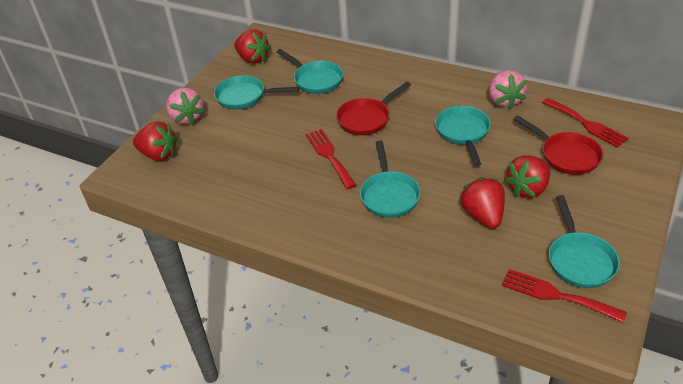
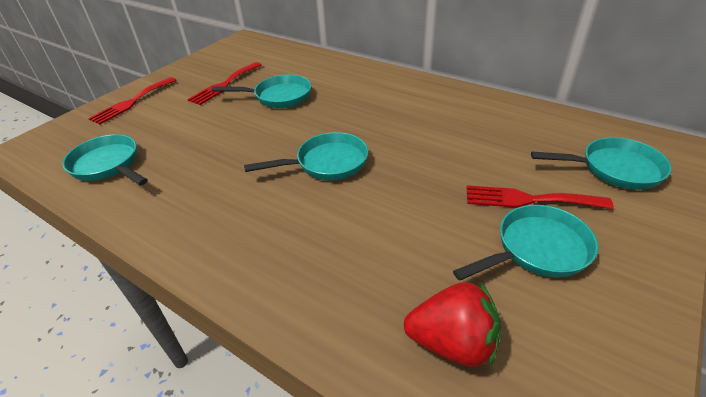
pink strawberry: 2 -> 0
red pan: 2 -> 0
red strawberry: 4 -> 1

